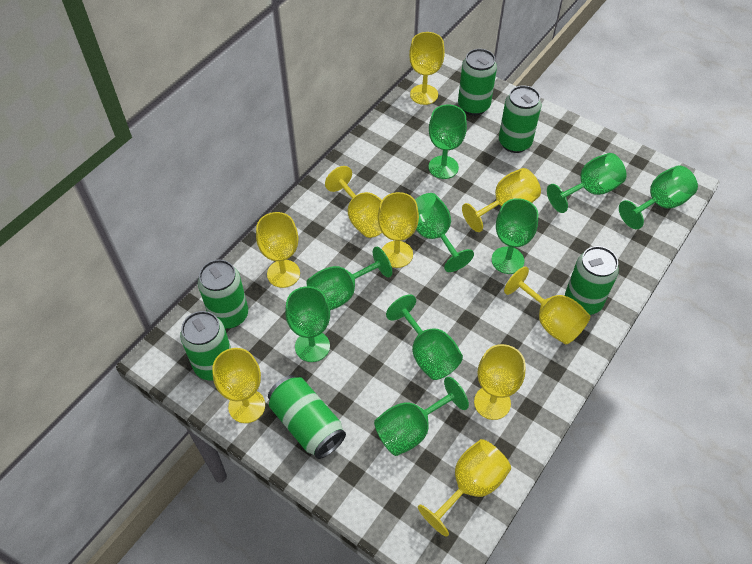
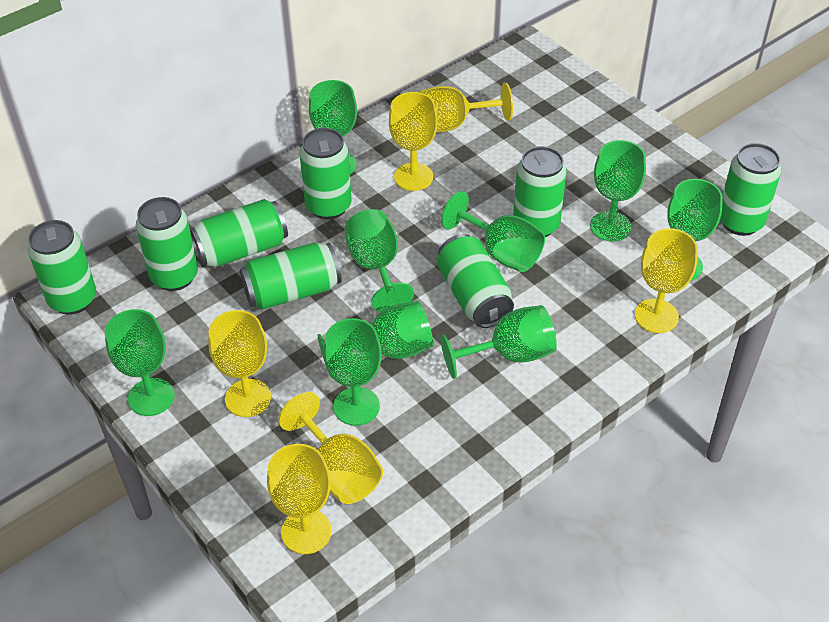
green can: 6 -> 8
yellow goblet: 9 -> 6

